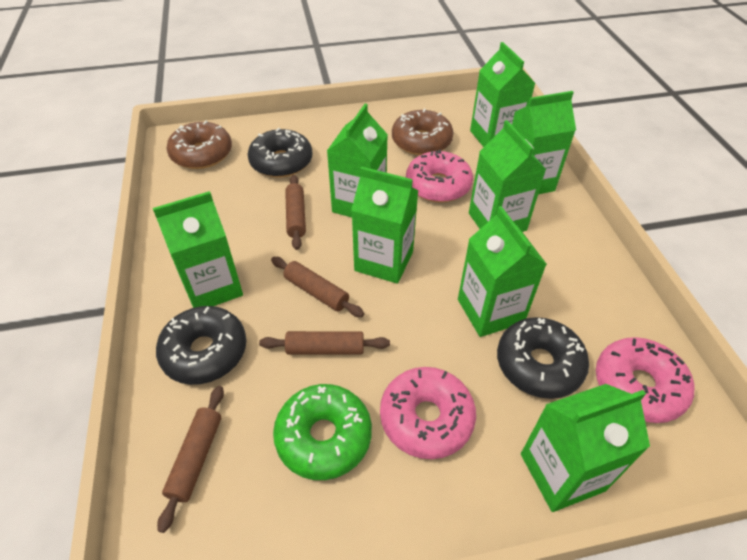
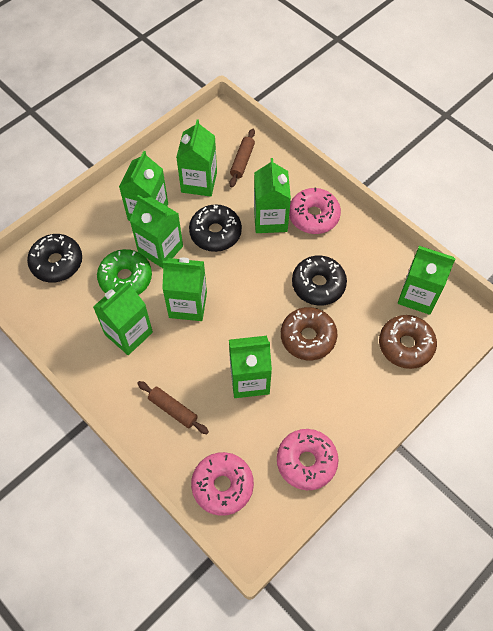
brown rolling pin: 4 -> 2

